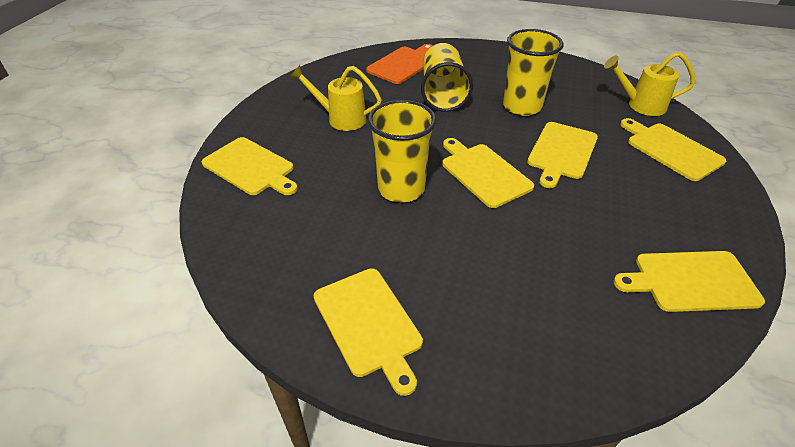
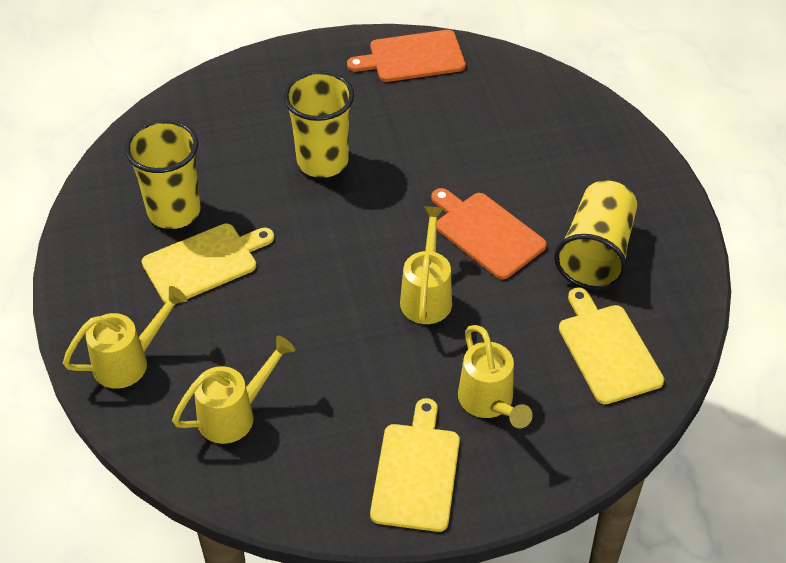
orange cutting board: 1 -> 2
yellow cutting board: 6 -> 3
yellow watering can: 2 -> 4

